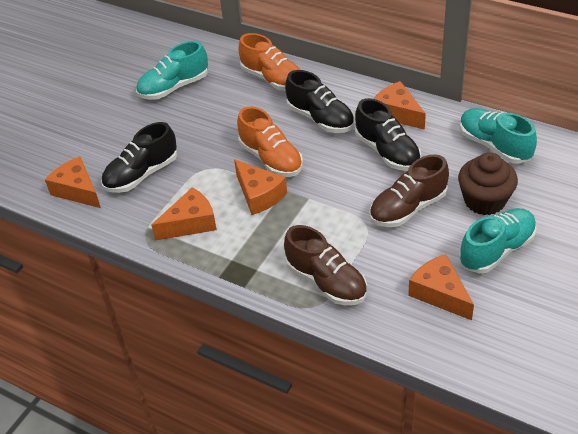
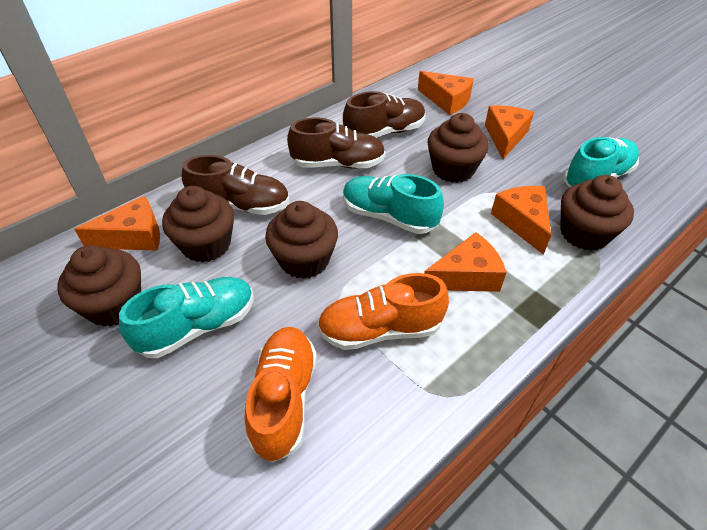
black shoe: 3 -> 0
brown cupcake: 1 -> 5
brown shoe: 2 -> 3

